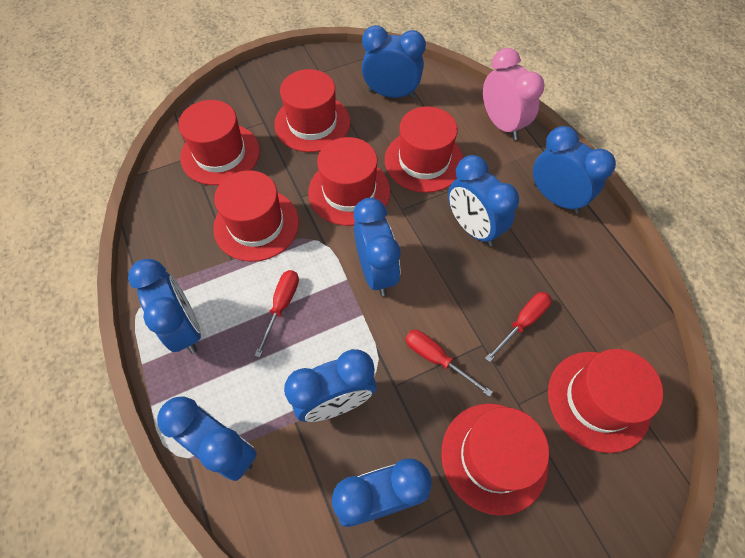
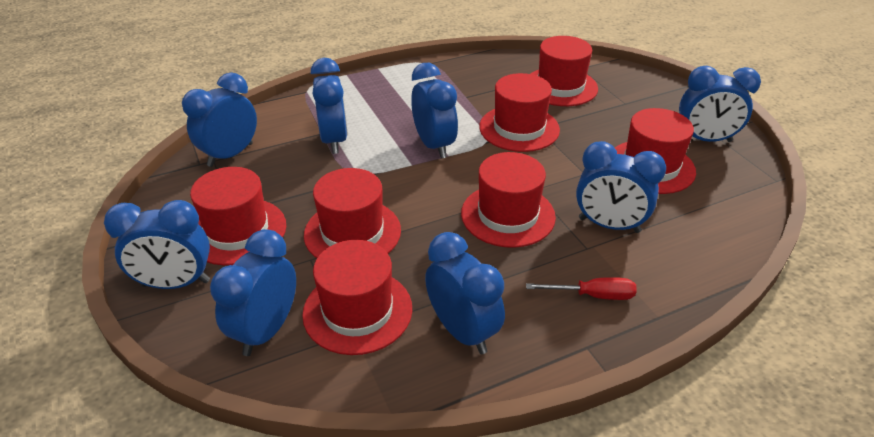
pink clock: 1 -> 0
red screwdriver: 3 -> 1

